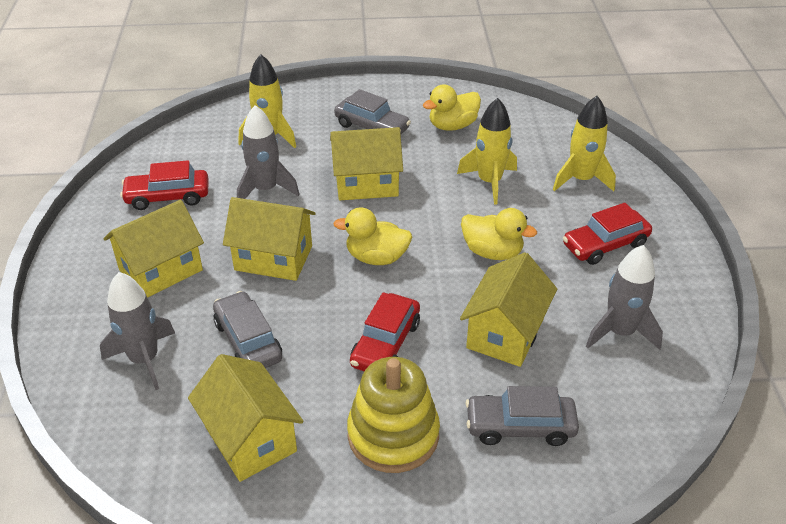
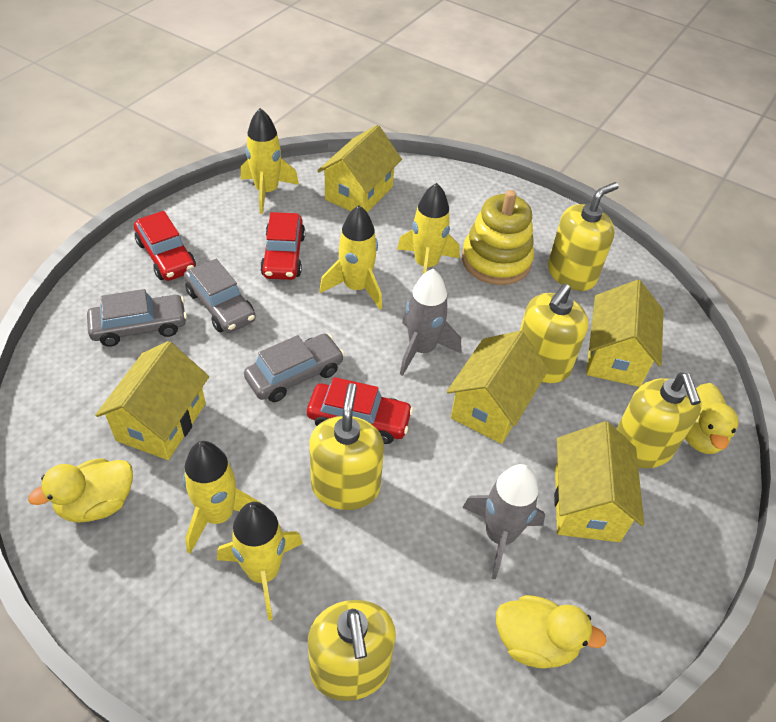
grey rocket: 3 -> 2
yellow rocket: 3 -> 5
yellow soap dispenser: 0 -> 5

